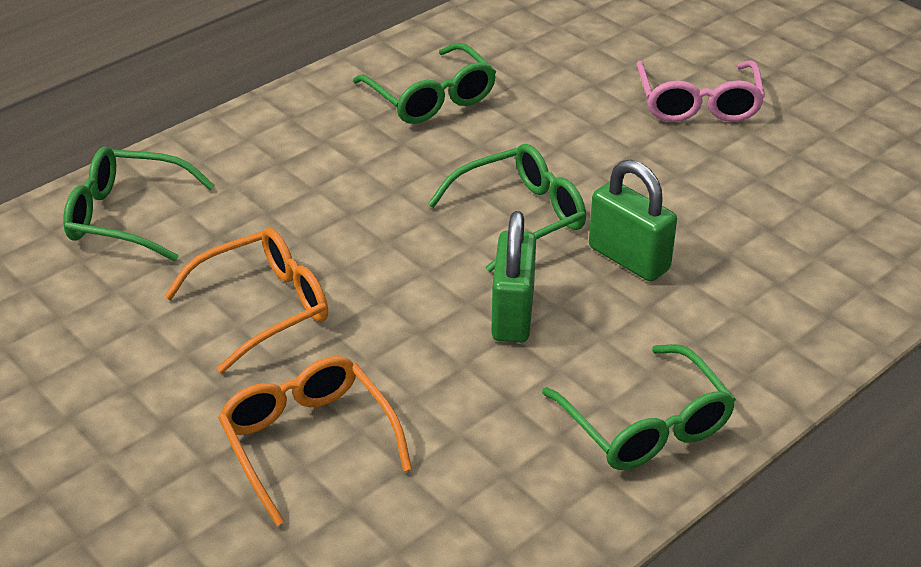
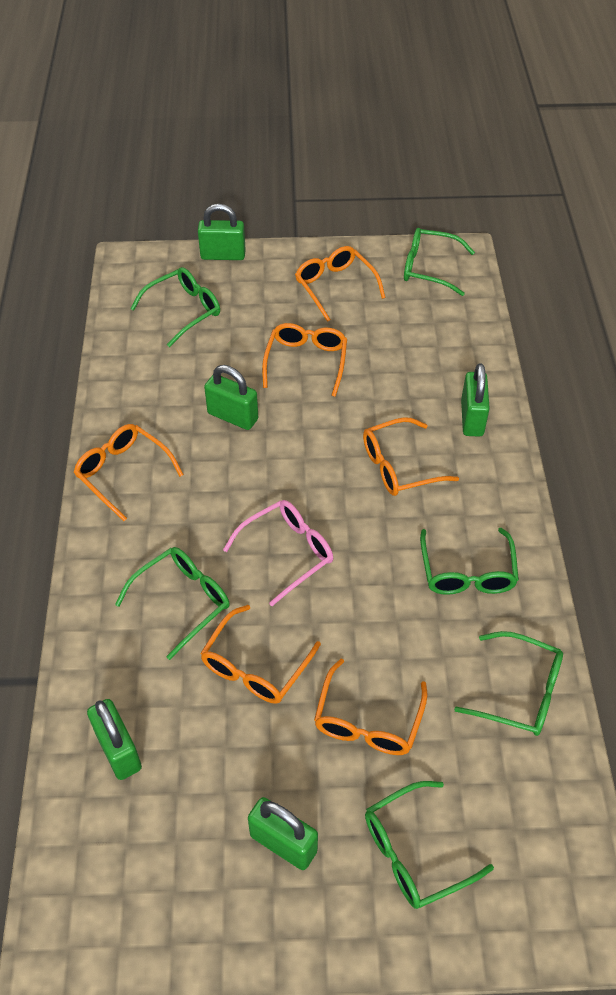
green glasses: 4 -> 6
green padlock: 2 -> 5
orange glasses: 2 -> 6

